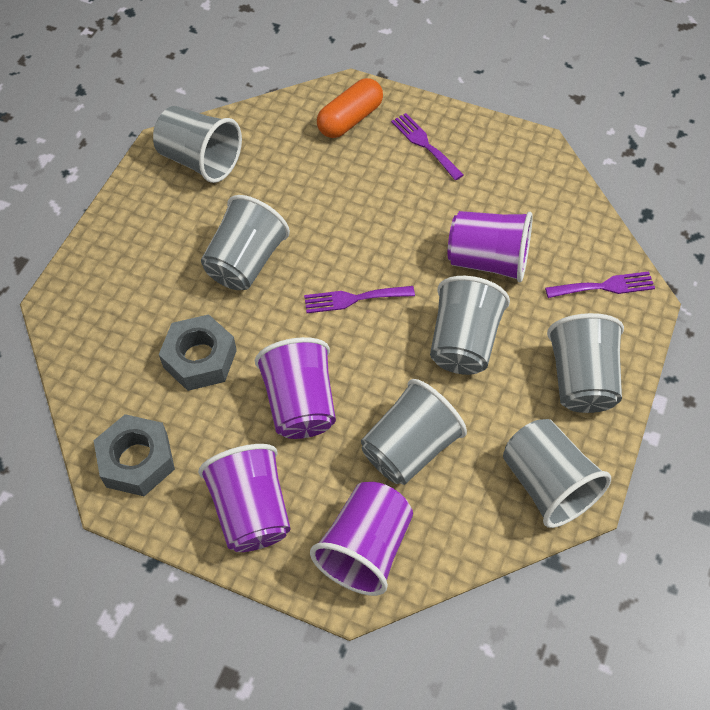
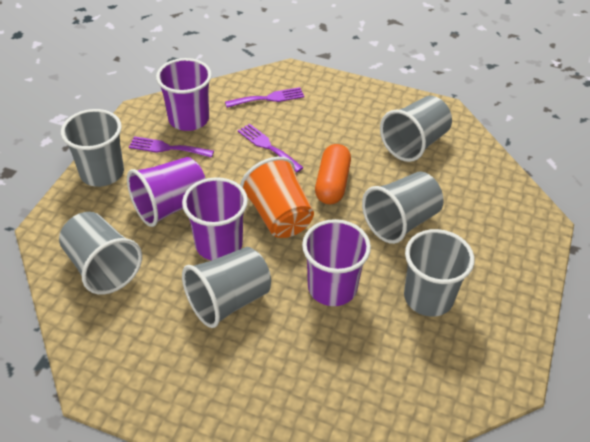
grey nut: 2 -> 0
orange cup: 0 -> 1

